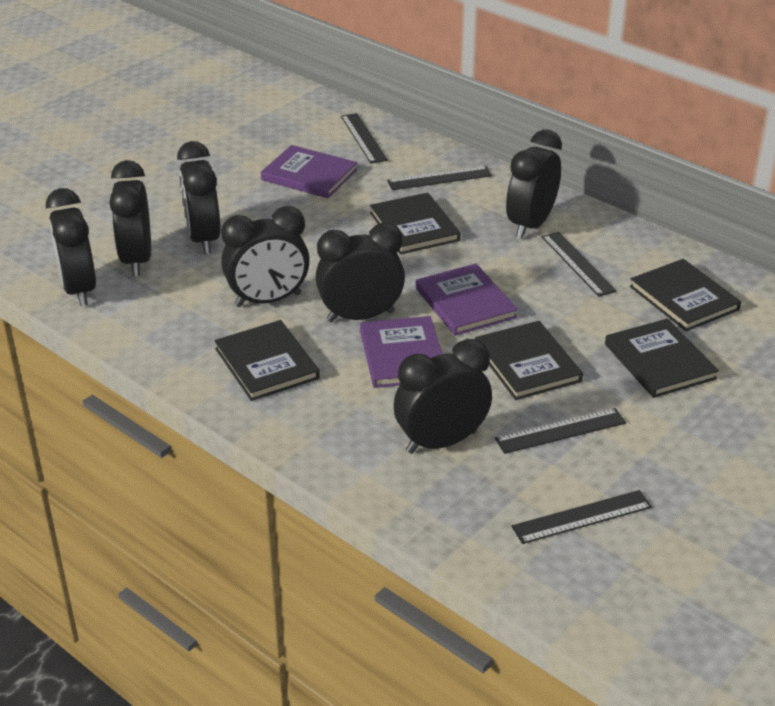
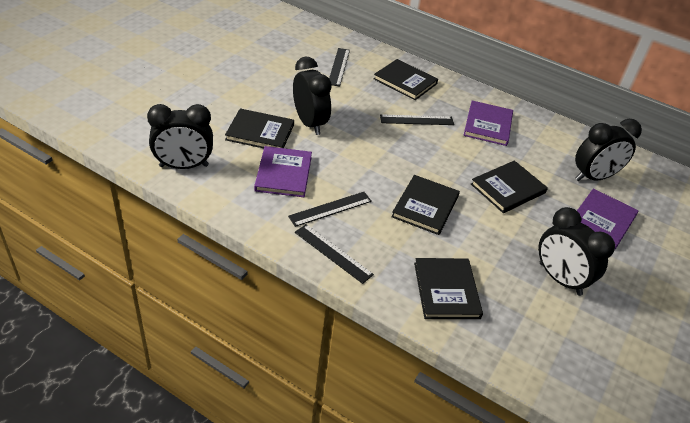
black clock: 7 -> 4
black ruler: 5 -> 4

